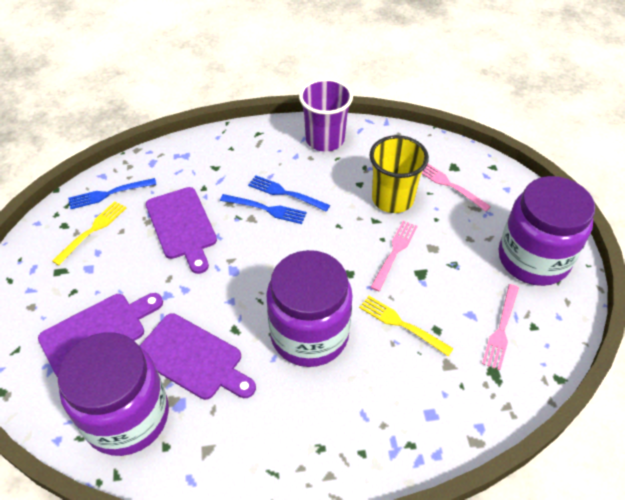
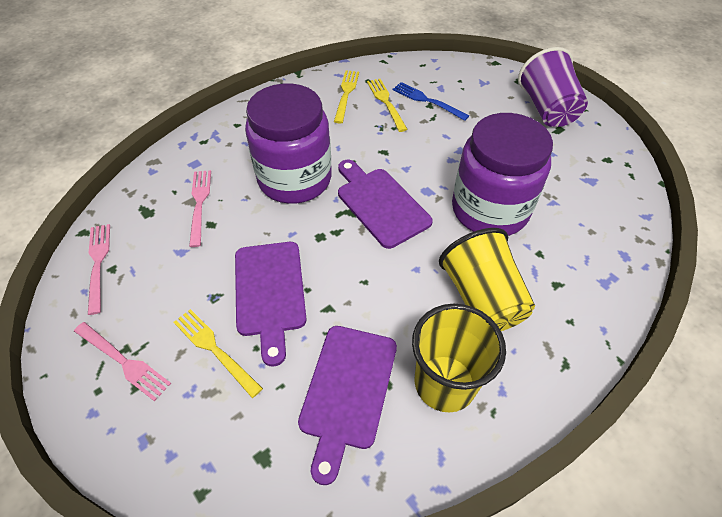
blue fork: 3 -> 1
purple jar: 3 -> 2
yellow cup: 1 -> 2
yellow fork: 2 -> 3

